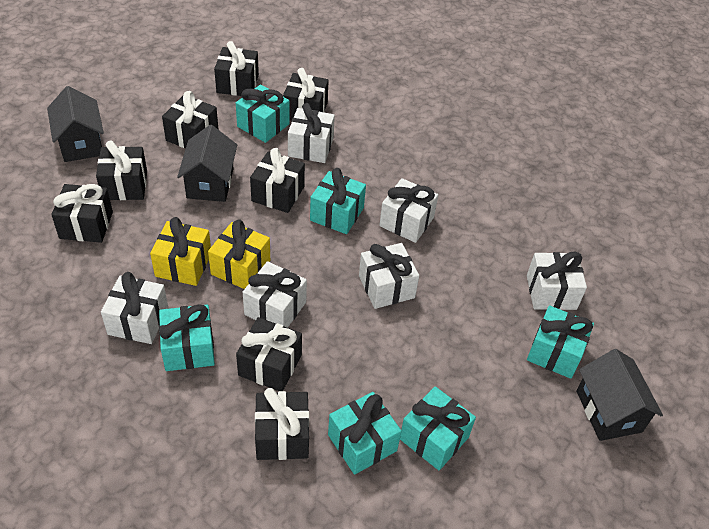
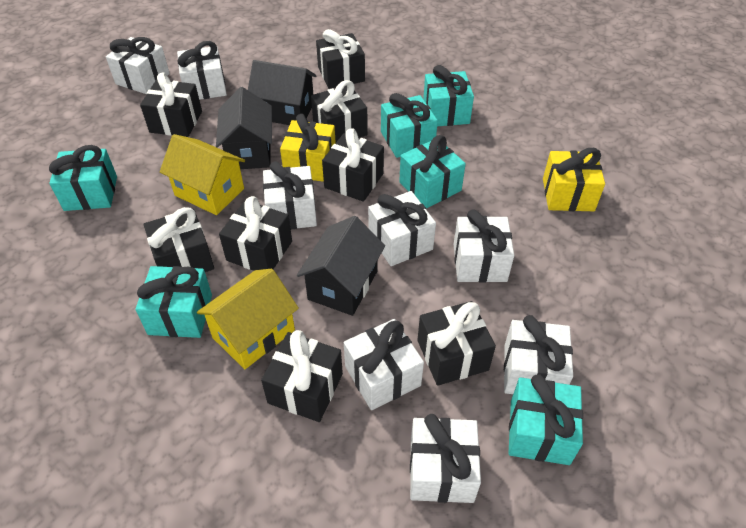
white gift: 6 -> 8
yellow house: 0 -> 2

